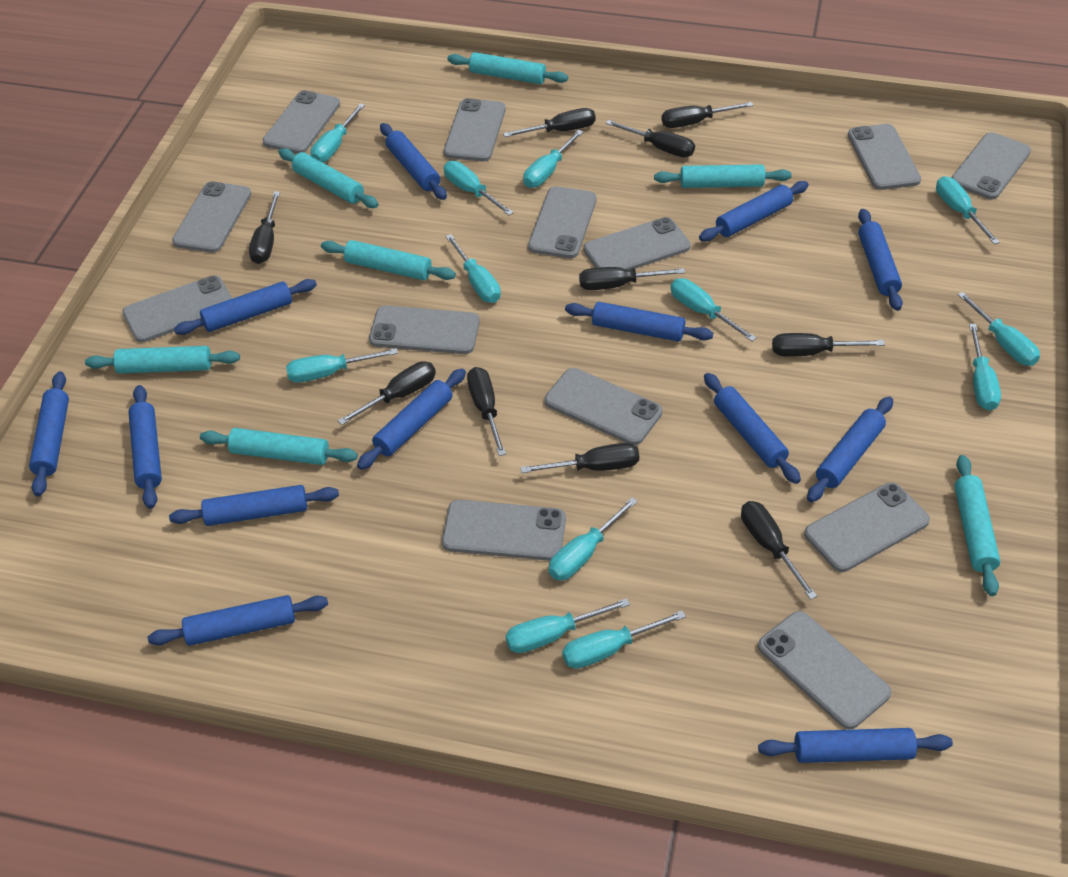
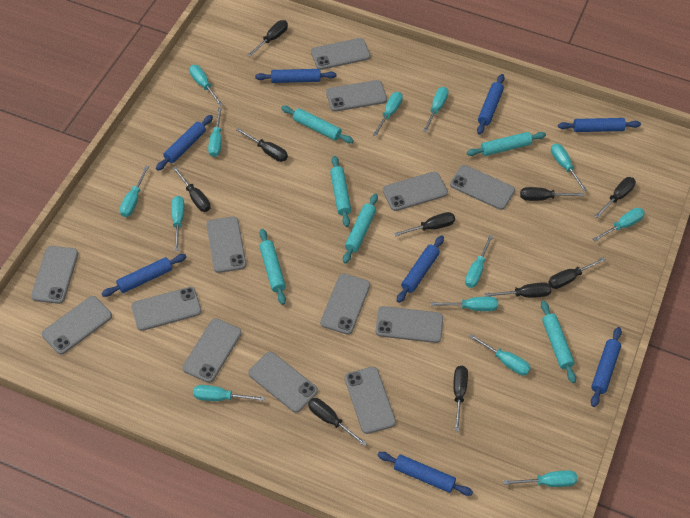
blue rolling pin: 13 -> 8
turquoise rolling pin: 7 -> 6
turquoise screwdriver: 12 -> 13

